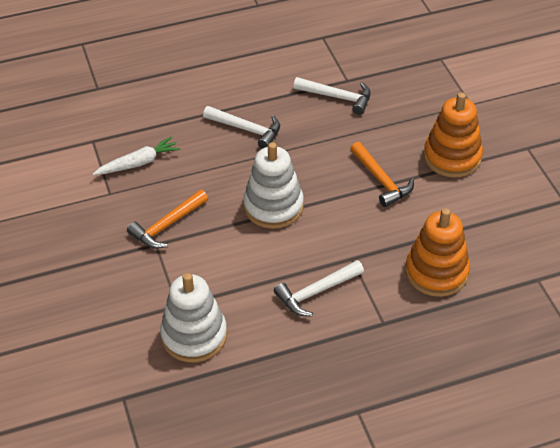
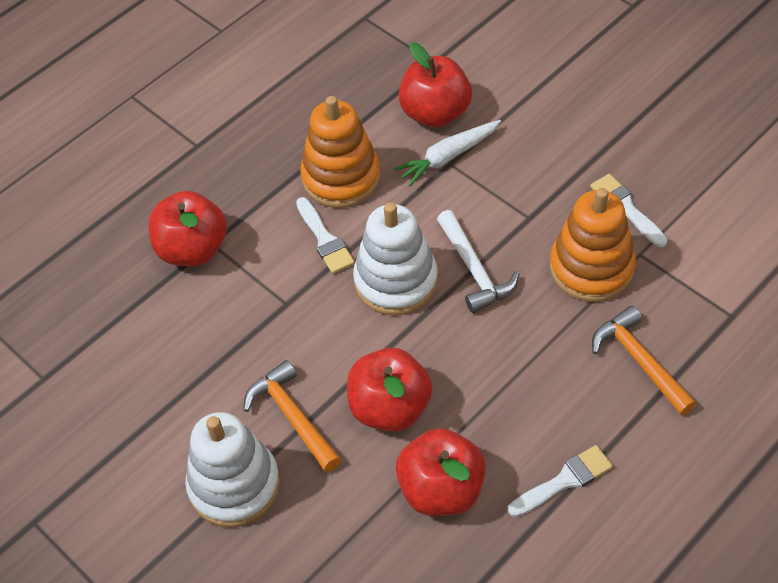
red apple: 0 -> 4
white brush: 0 -> 3
white hammer: 3 -> 1

